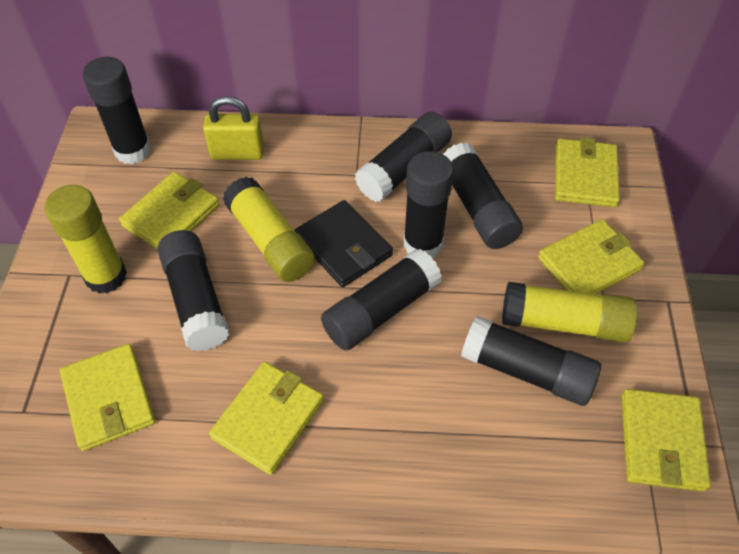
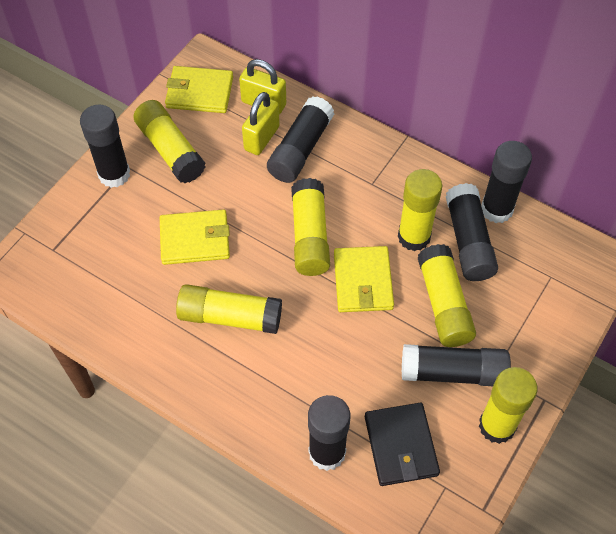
black glue stick: 7 -> 6
yellow glue stick: 3 -> 6
yellow padlock: 1 -> 2
yellow wallet: 6 -> 3

